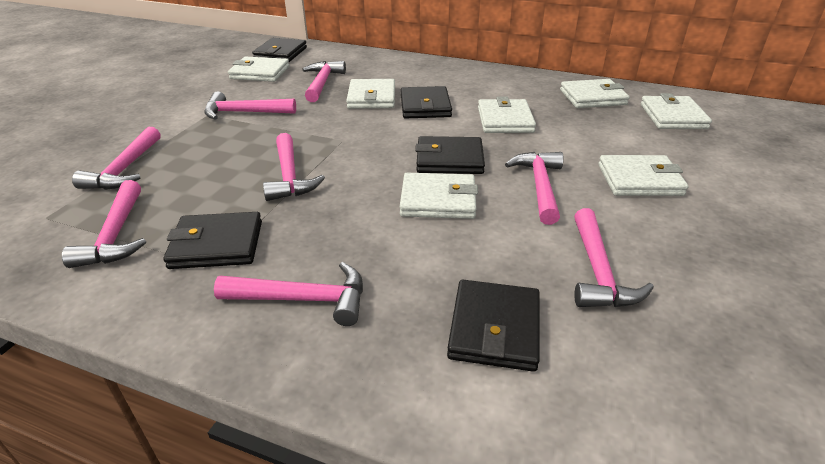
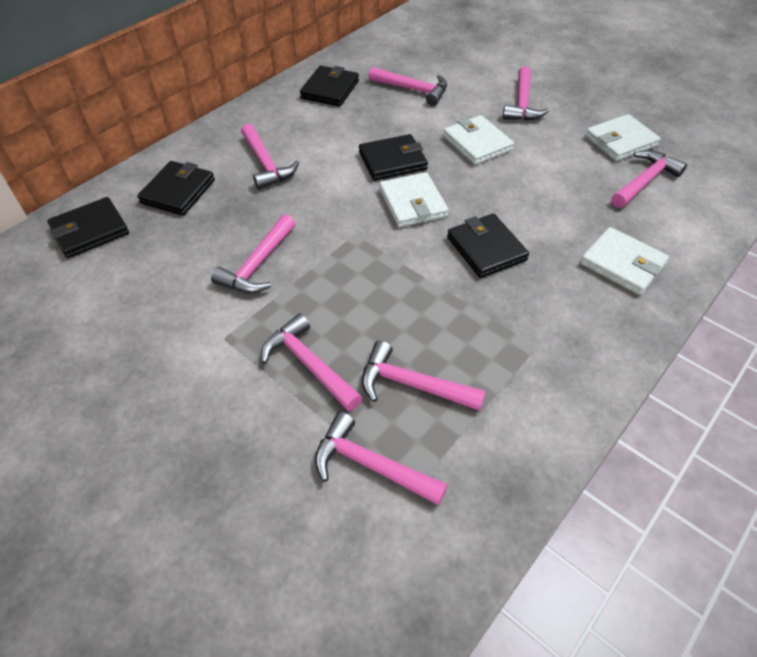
white wallet: 7 -> 4

